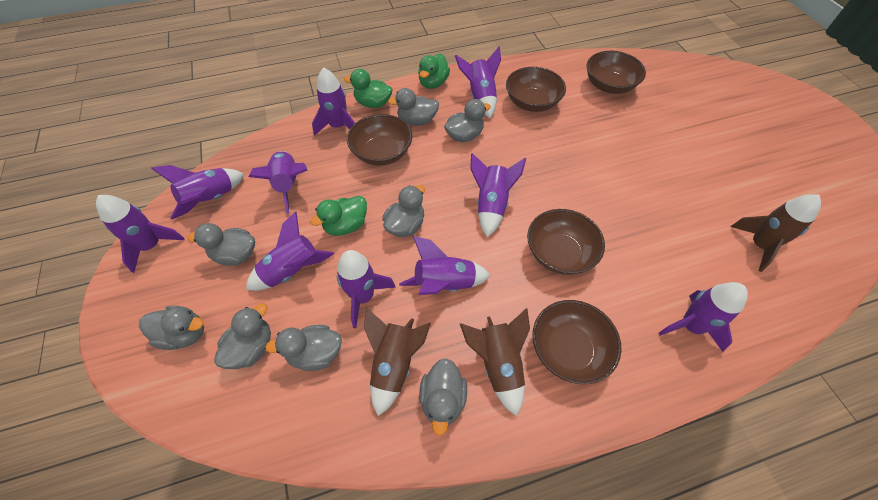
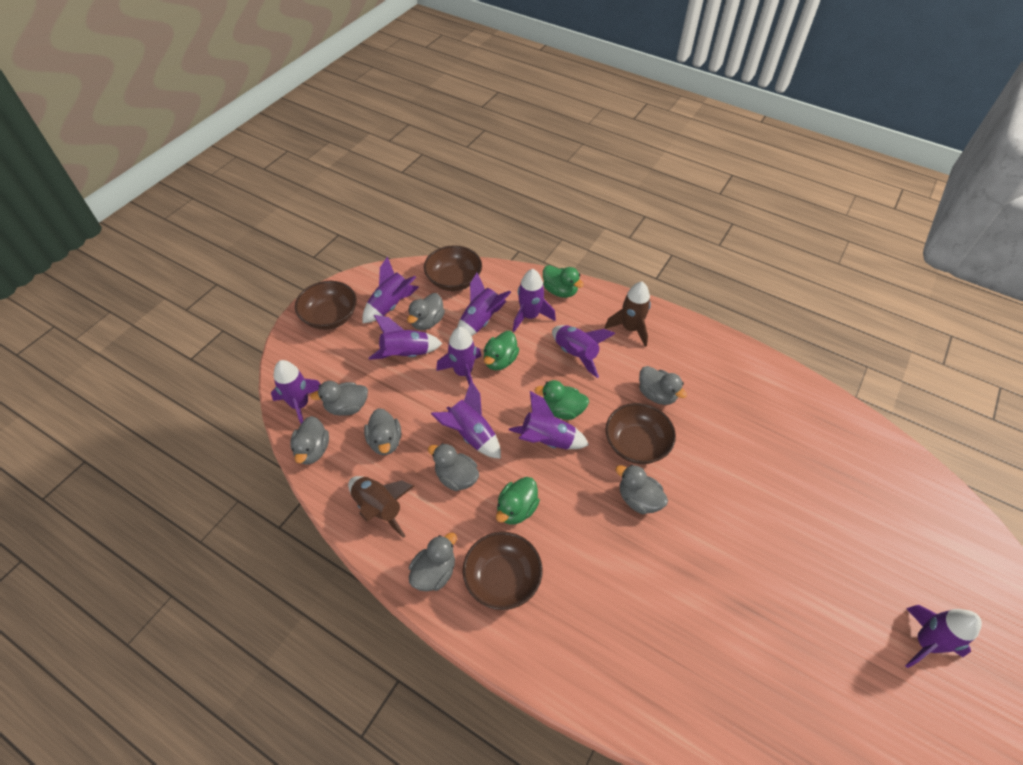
brown bowl: 5 -> 4
brown rocket: 3 -> 2
green duck: 3 -> 4

